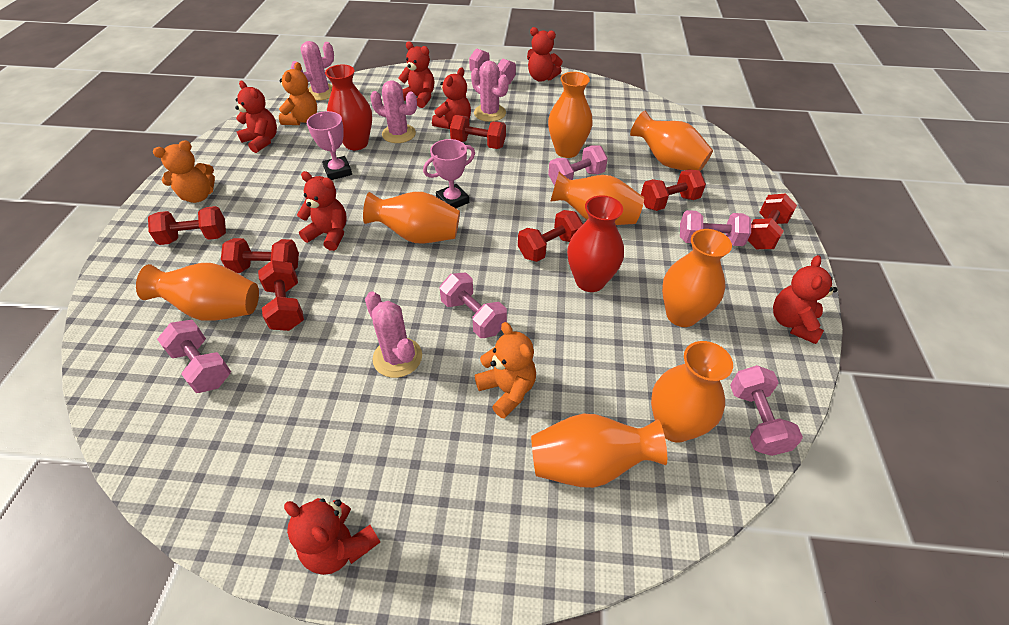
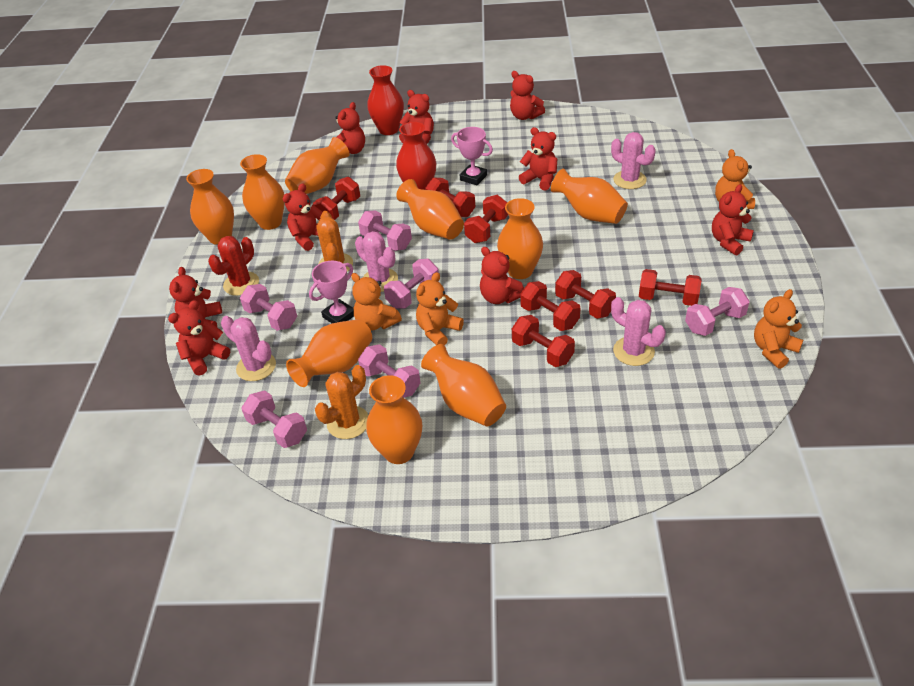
orange cactus: 0 -> 2
orange teddy bear: 3 -> 4
orange vase: 8 -> 9
red cactus: 0 -> 1
red teddy bear: 7 -> 9

